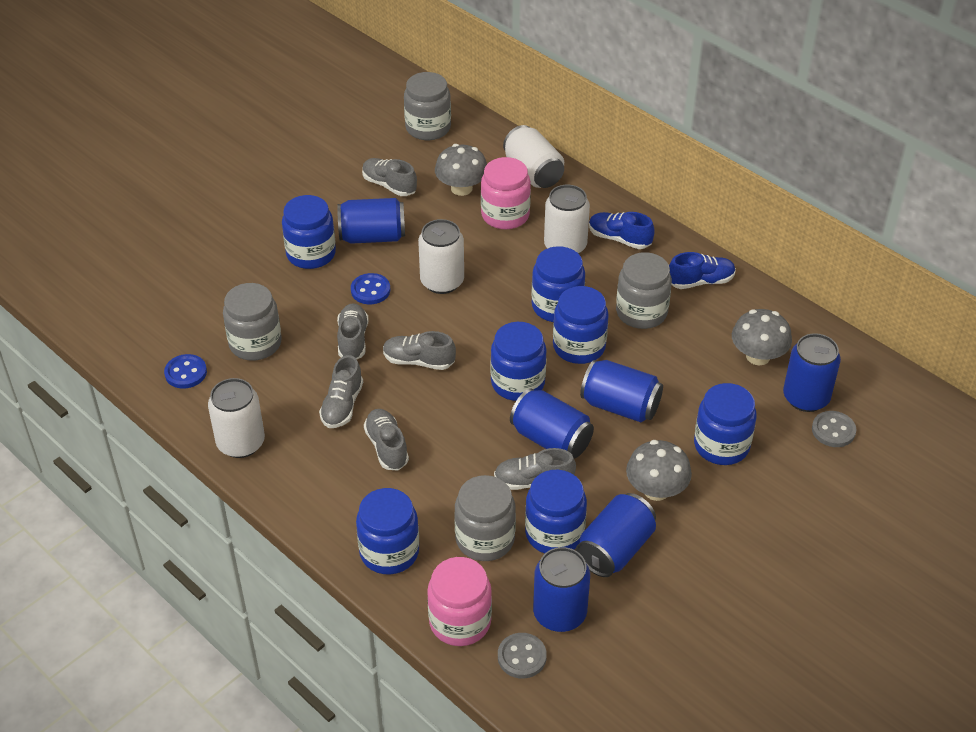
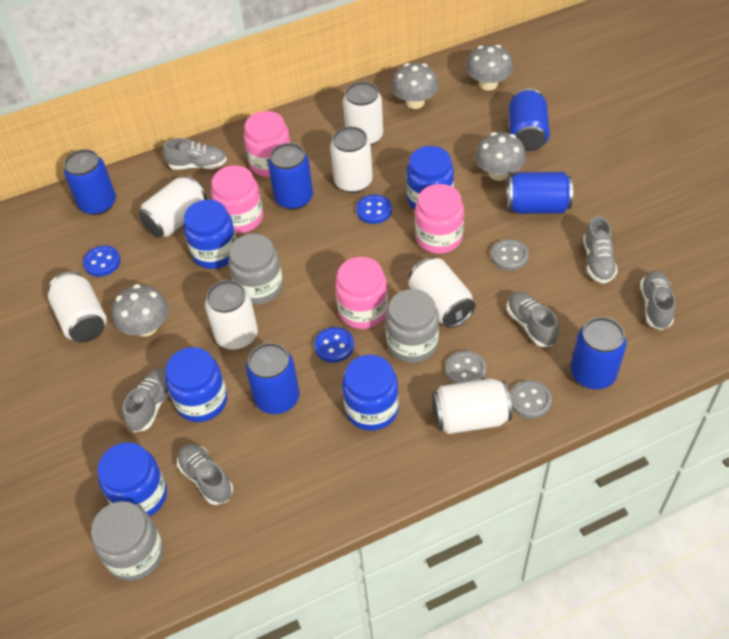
blue button: 2 -> 3
blue jar: 7 -> 5
blue shoe: 2 -> 0
grey button: 2 -> 3
grey jar: 4 -> 3
grey mushroom: 3 -> 4
pink jar: 2 -> 4
white can: 4 -> 7

